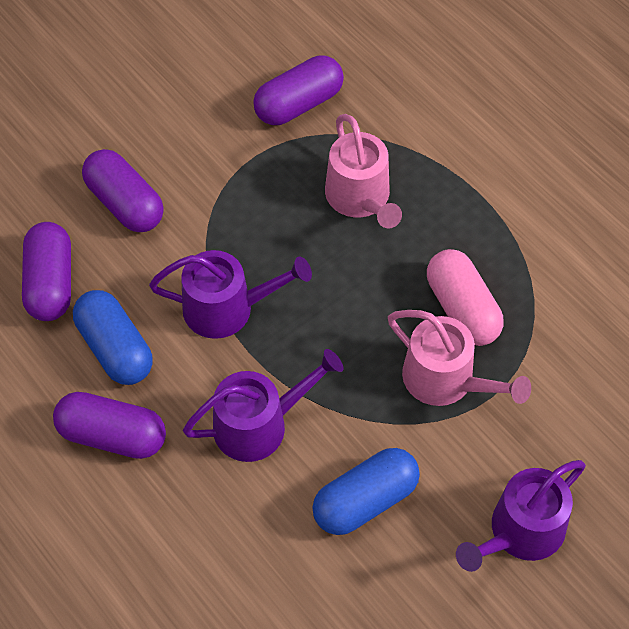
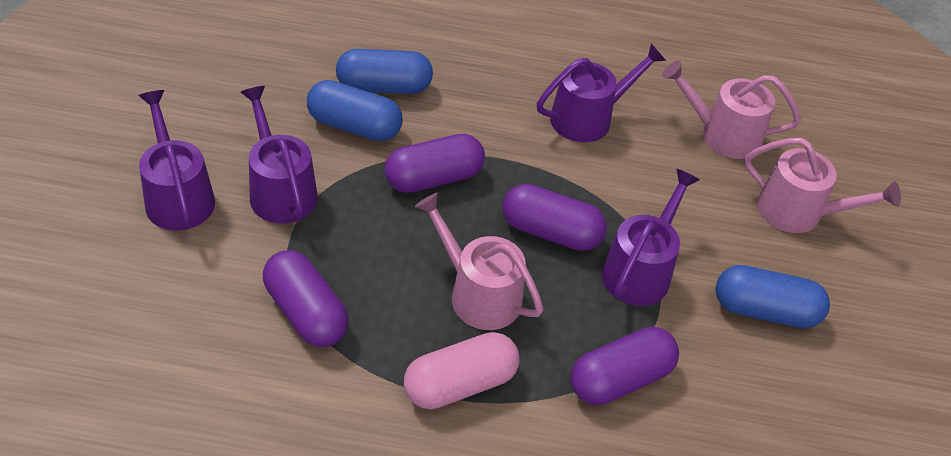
blue capsule: 2 -> 3
pink watering can: 2 -> 3
purple watering can: 3 -> 4

